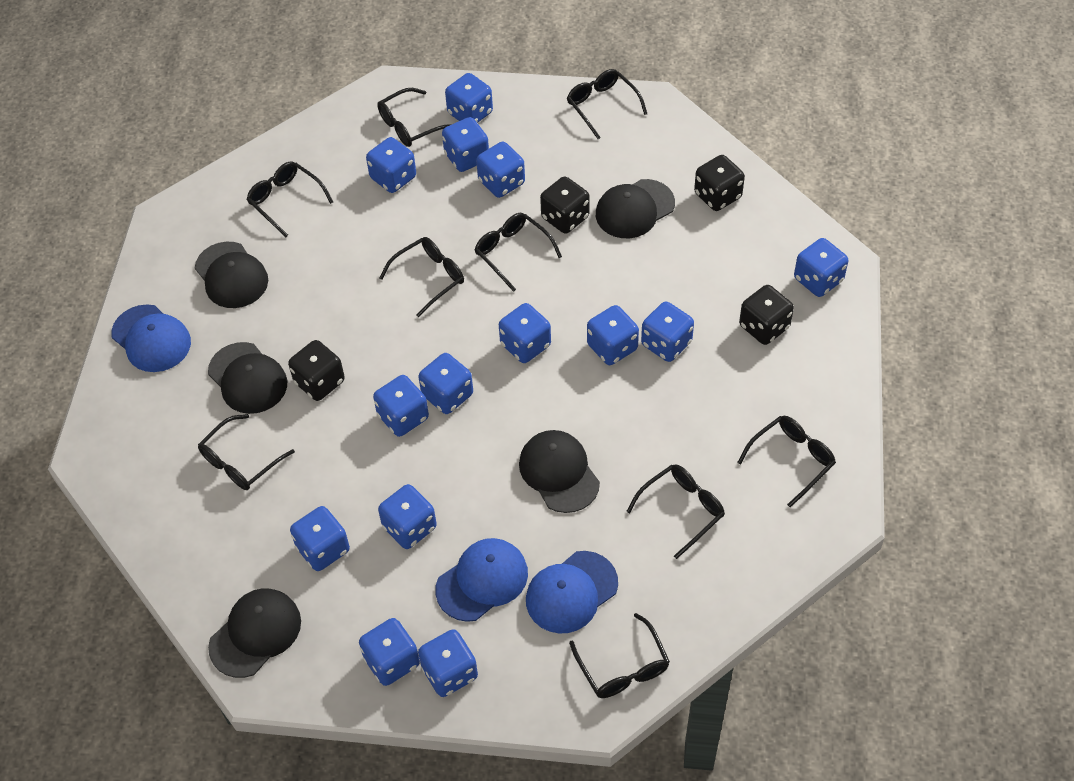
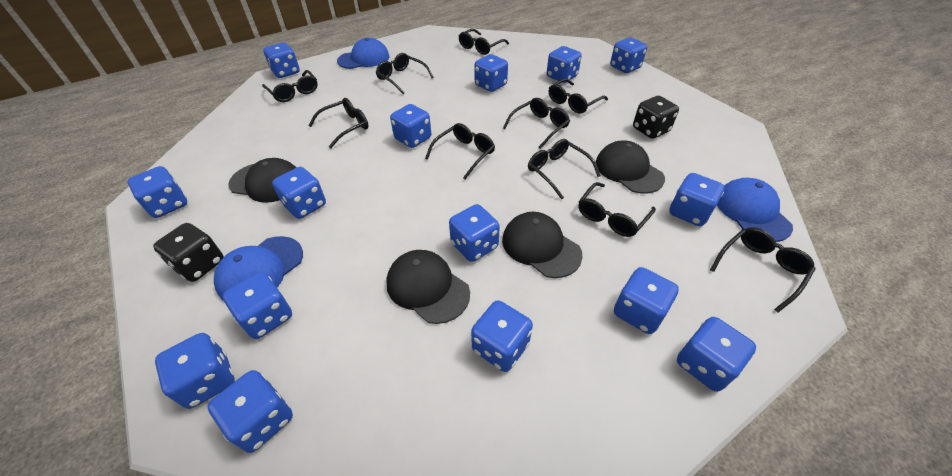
black cap: 5 -> 4
black dice: 4 -> 2
black glasses: 9 -> 10
blue dice: 14 -> 15

